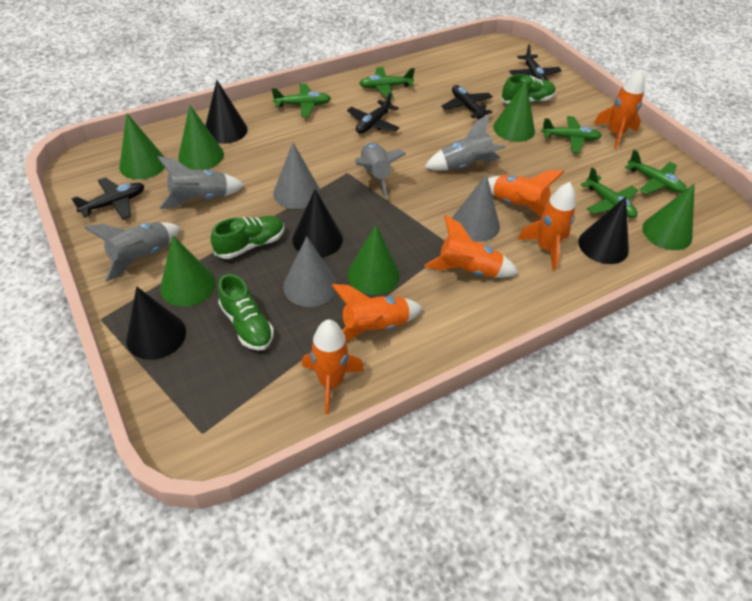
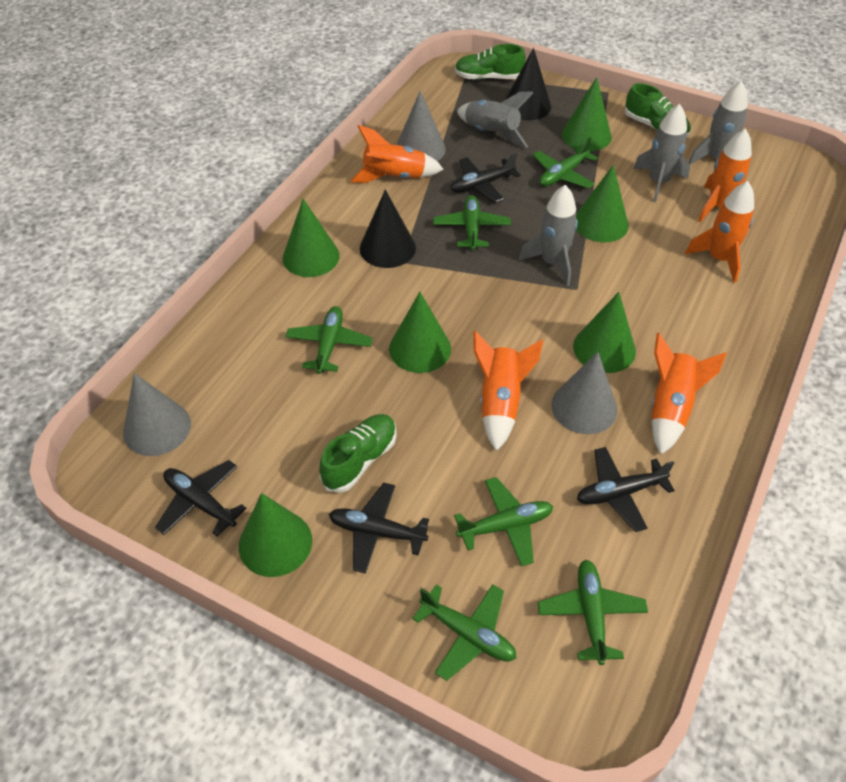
black cone: 4 -> 2
green plane: 5 -> 6
orange rocket: 6 -> 5

